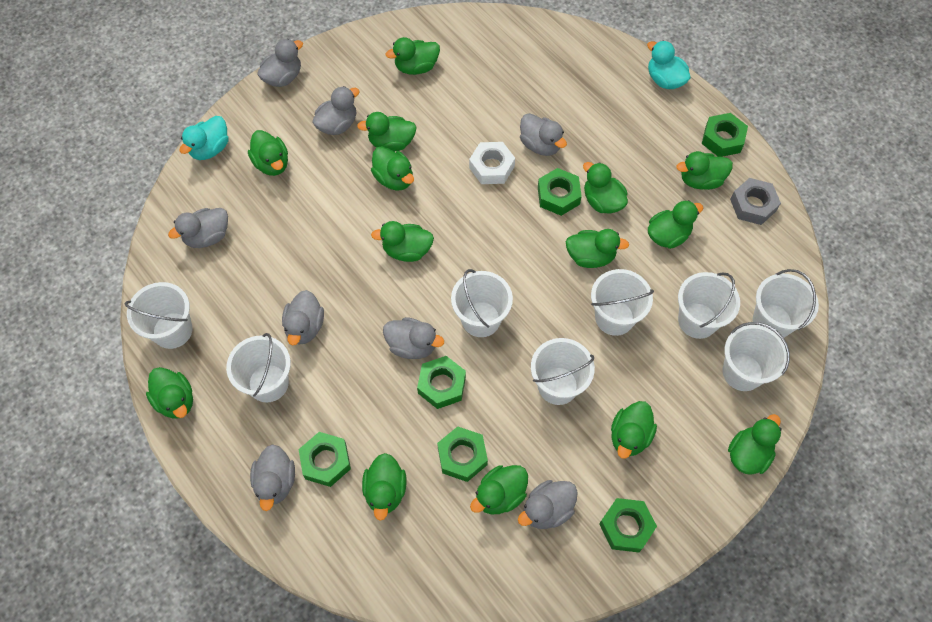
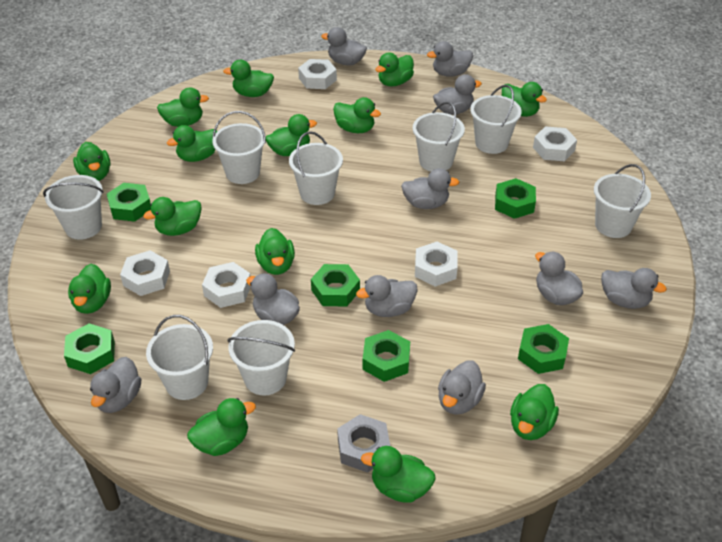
grey duck: 8 -> 10
turquoise duck: 2 -> 0
white nut: 1 -> 5

